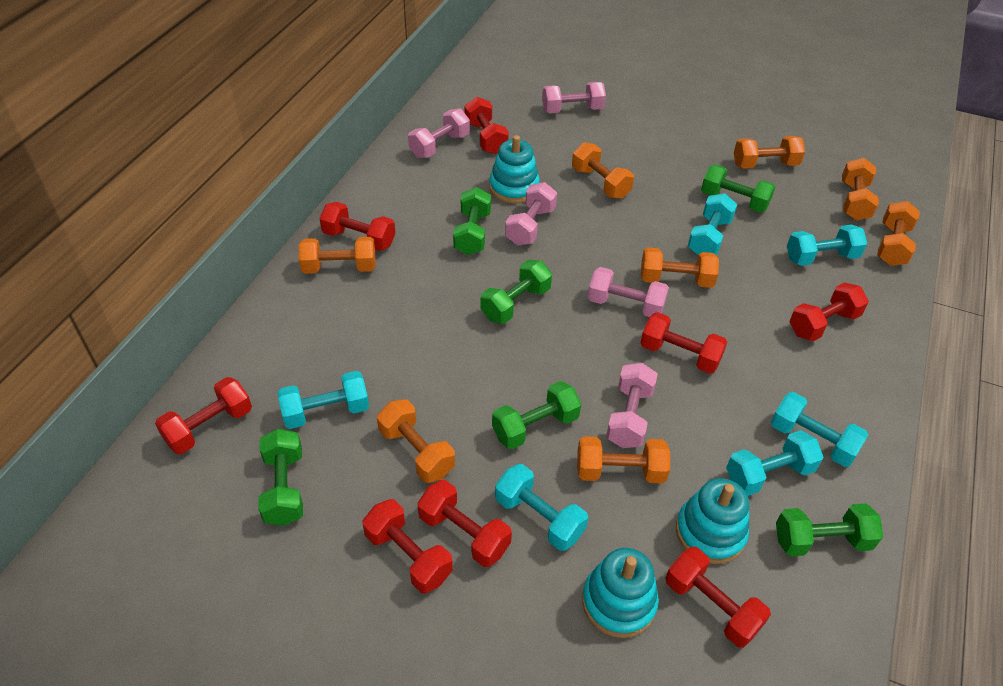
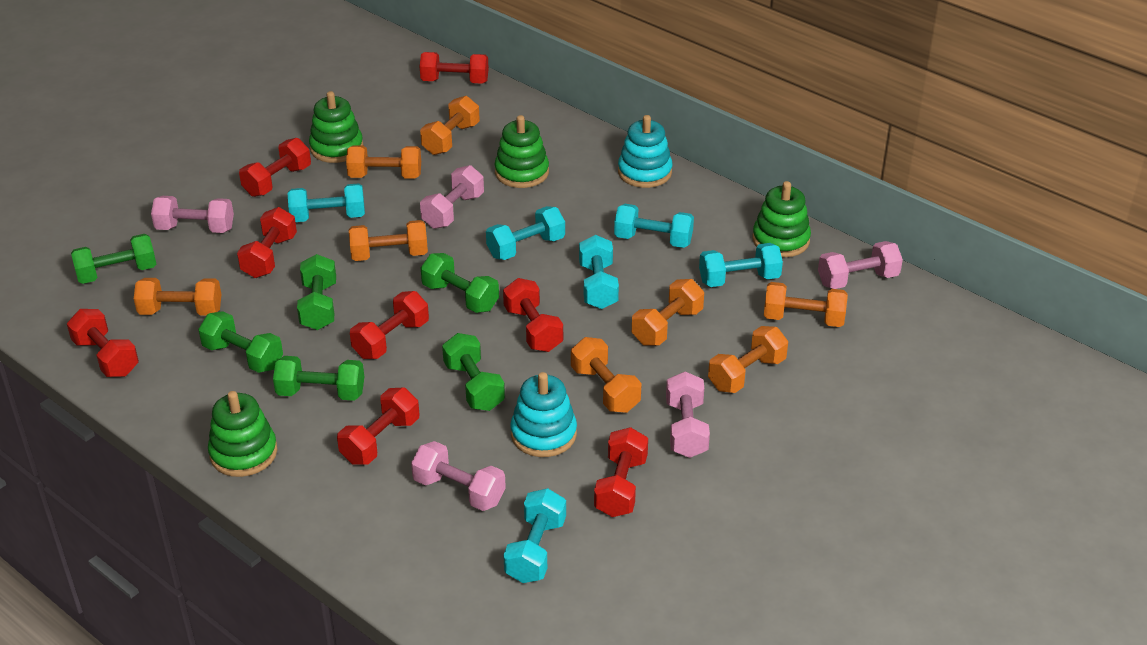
green stacking toy: 0 -> 4
turquoise stacking toy: 3 -> 2

